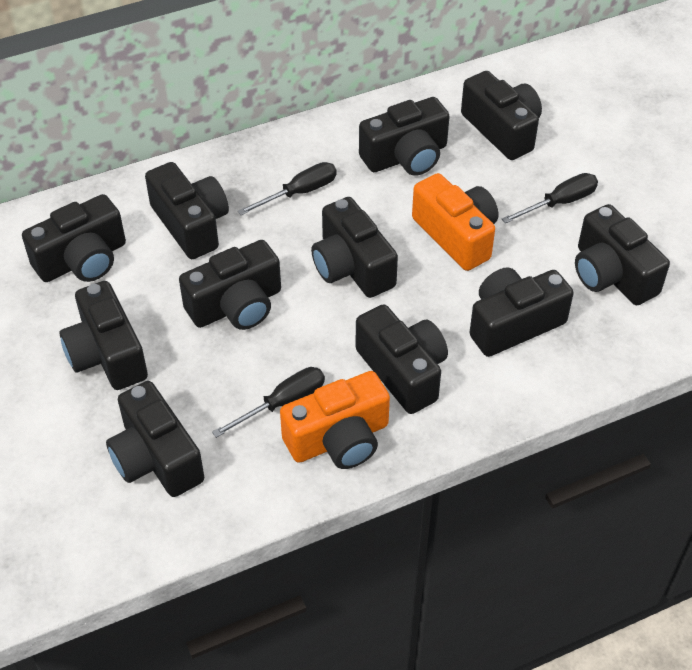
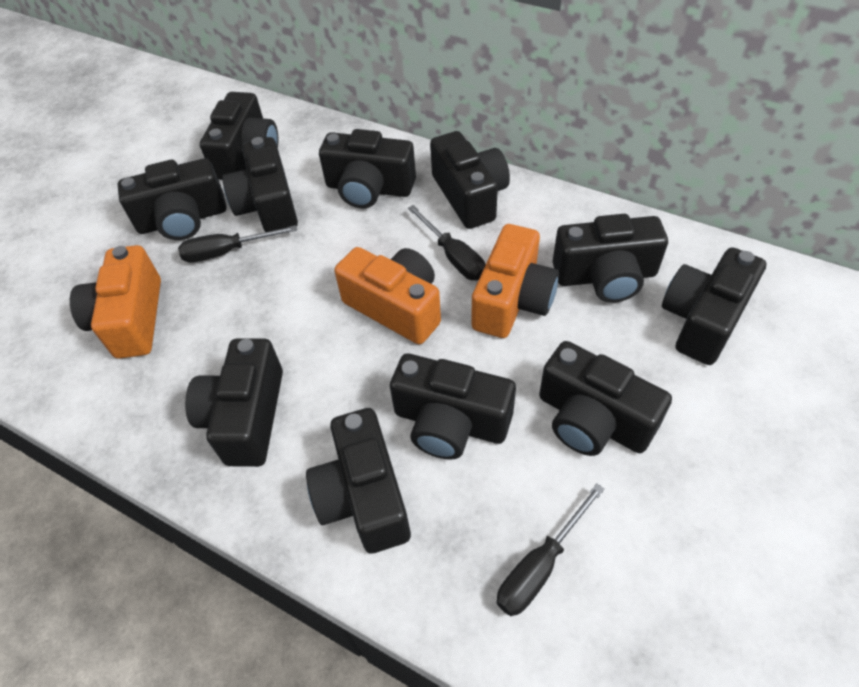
orange camera: 2 -> 3

